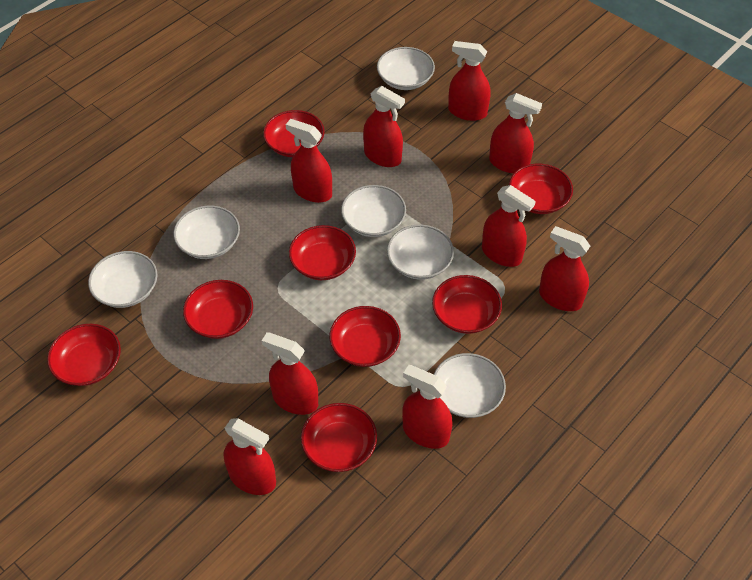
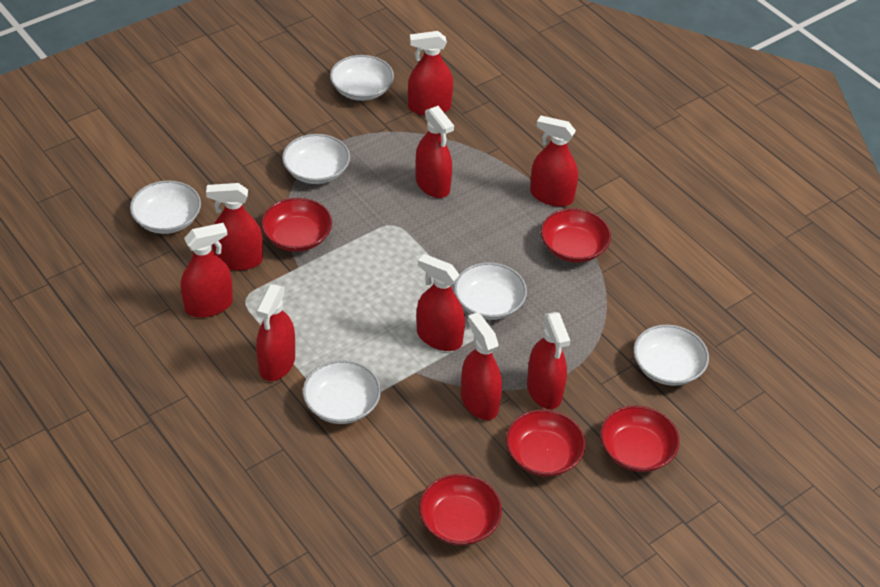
red bowl: 8 -> 5

